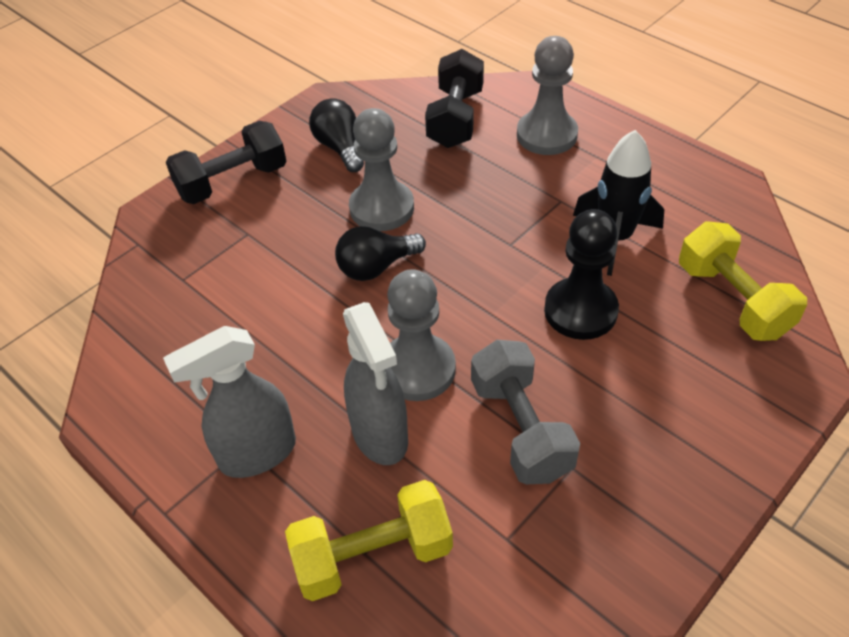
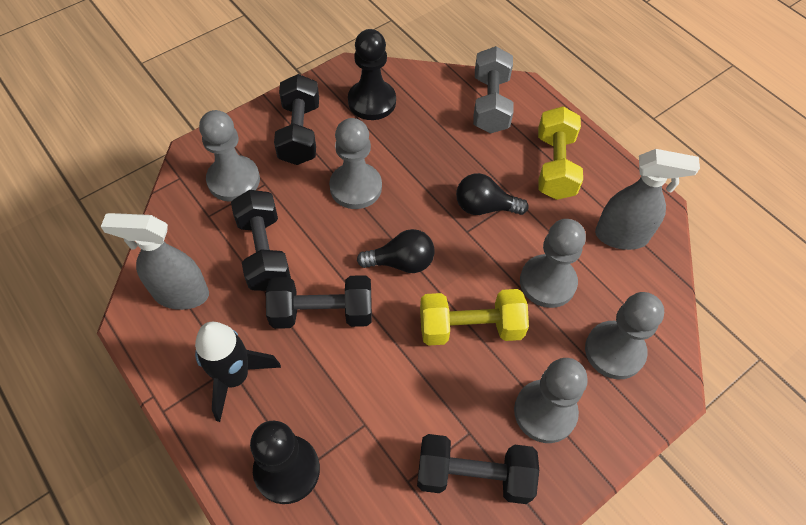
black dumbbell: 2 -> 4
black pawn: 1 -> 2
grey pawn: 3 -> 5

